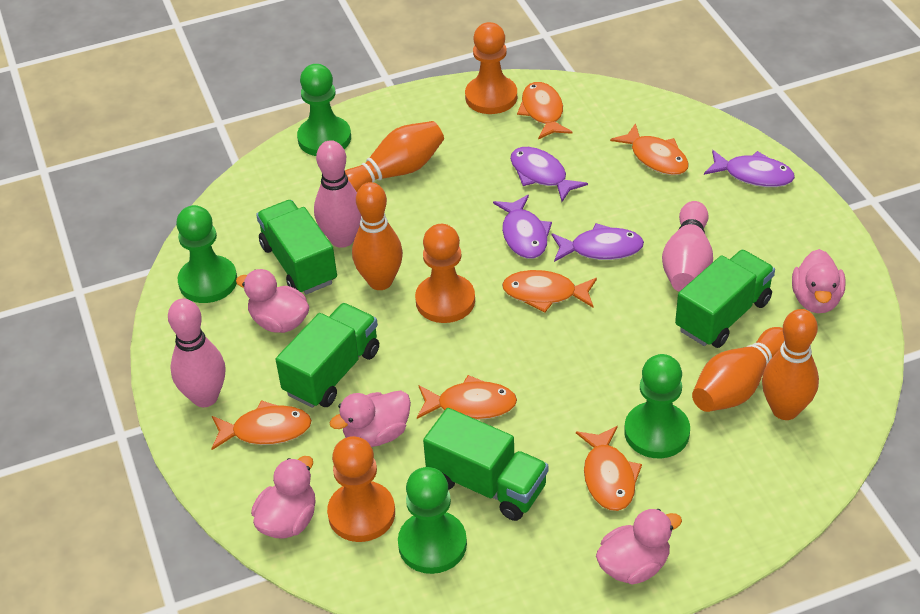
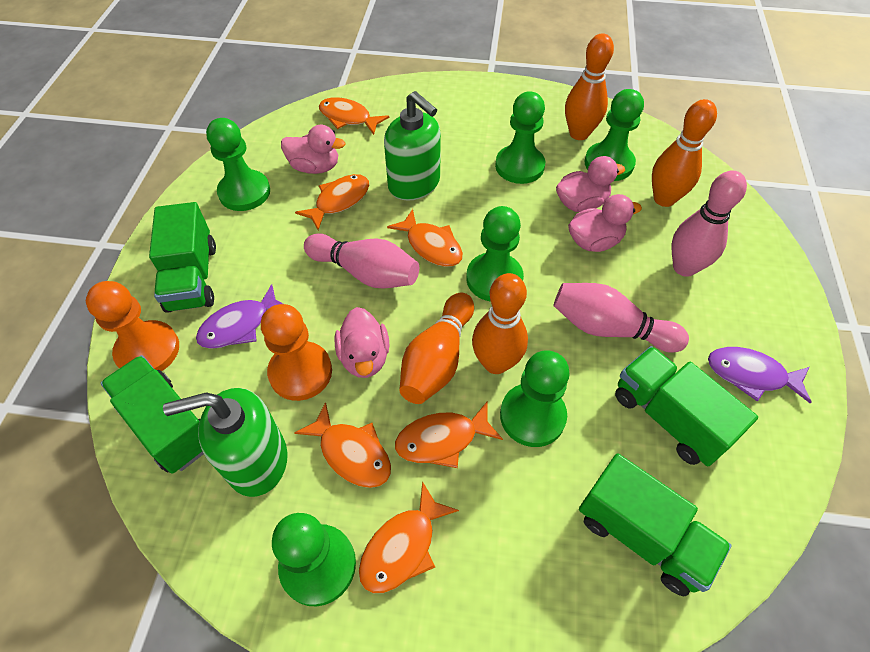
green pawn: 4 -> 6
green soap dispenser: 0 -> 2
orange pawn: 3 -> 2
pink duck: 5 -> 4
purple fish: 4 -> 2

